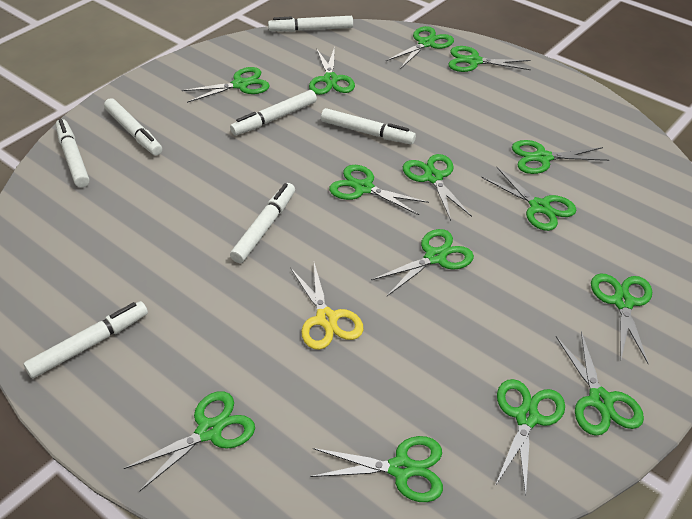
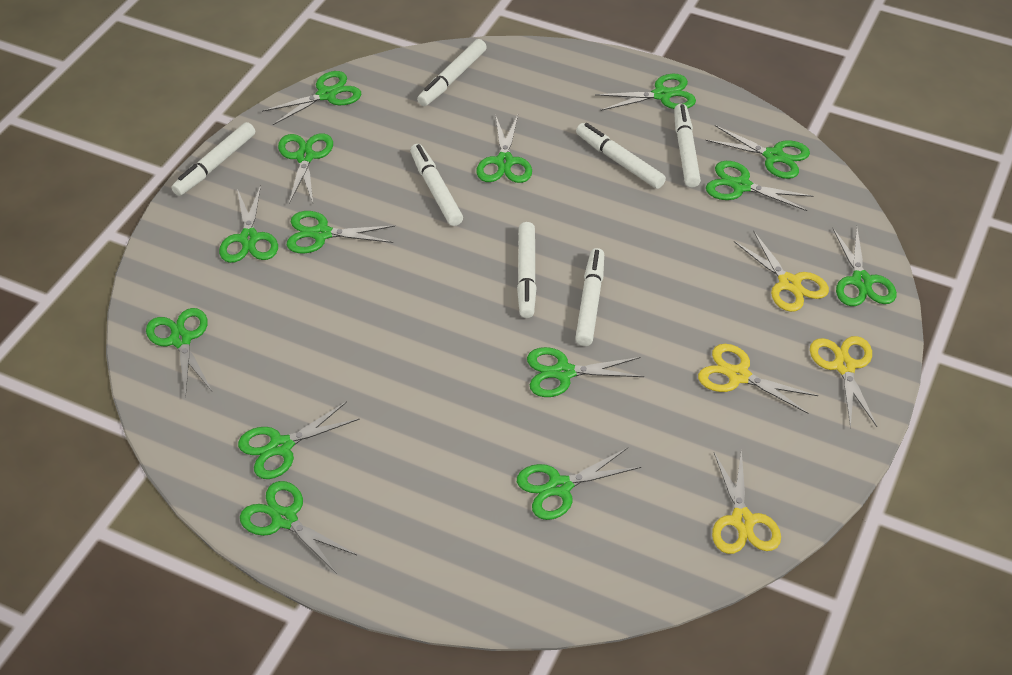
yellow scissors: 1 -> 4

